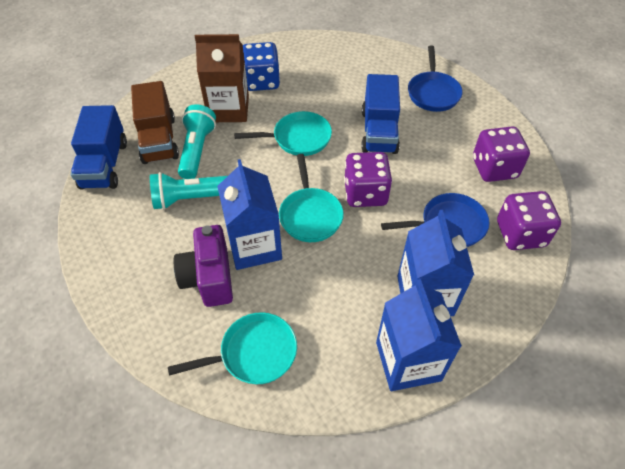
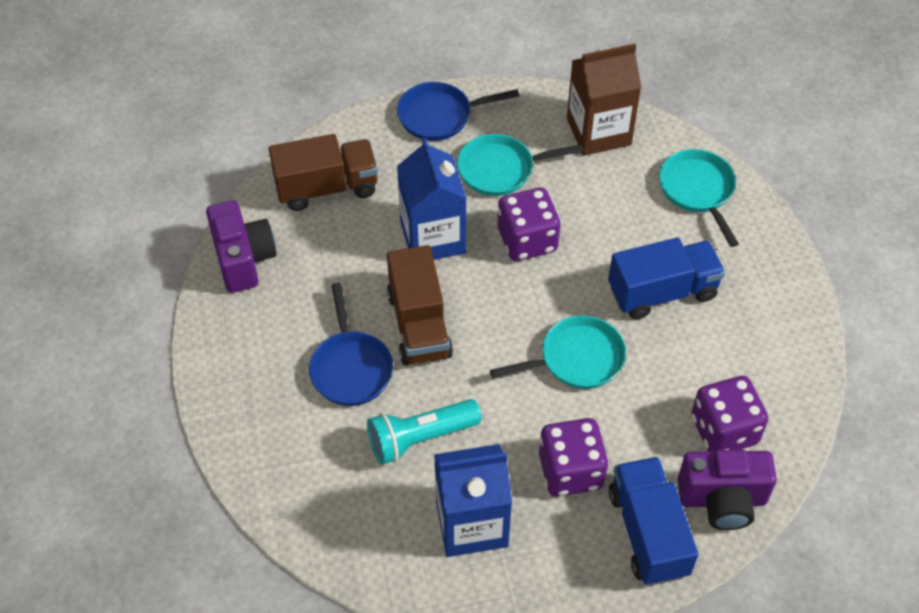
blue carton: 3 -> 2
blue dice: 1 -> 0
brown truck: 1 -> 2
purple camera: 1 -> 2
turquoise flashlight: 2 -> 1

